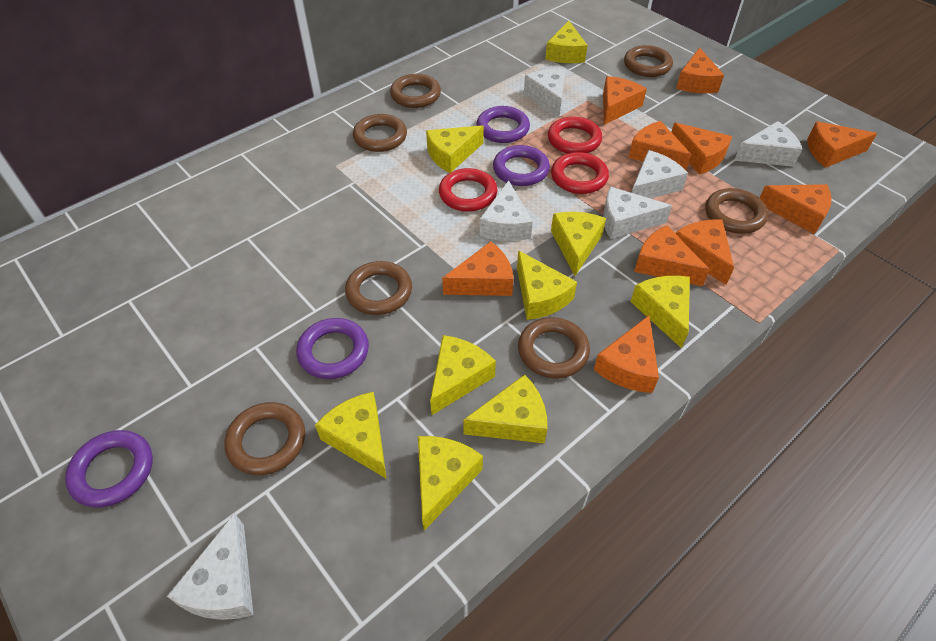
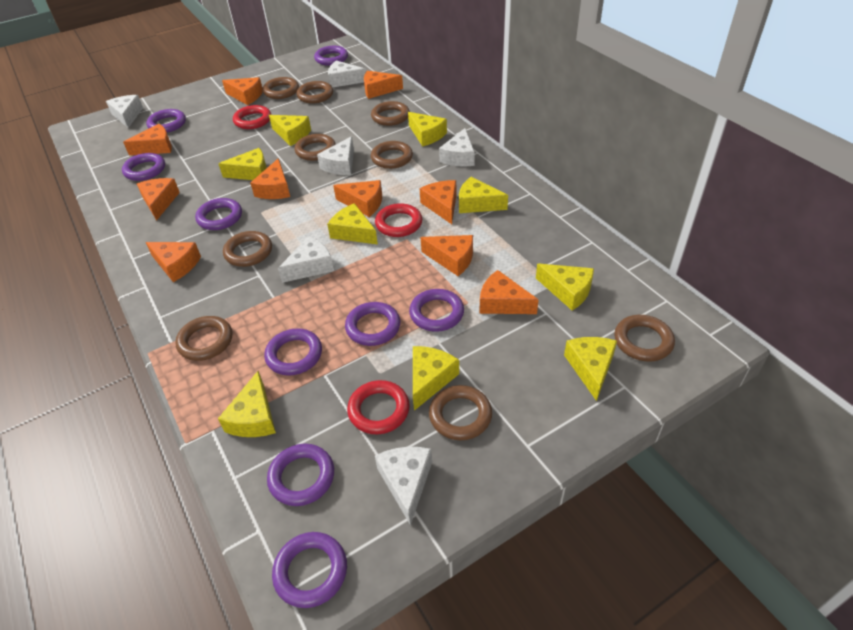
brown ring: 7 -> 9
purple ring: 4 -> 9

